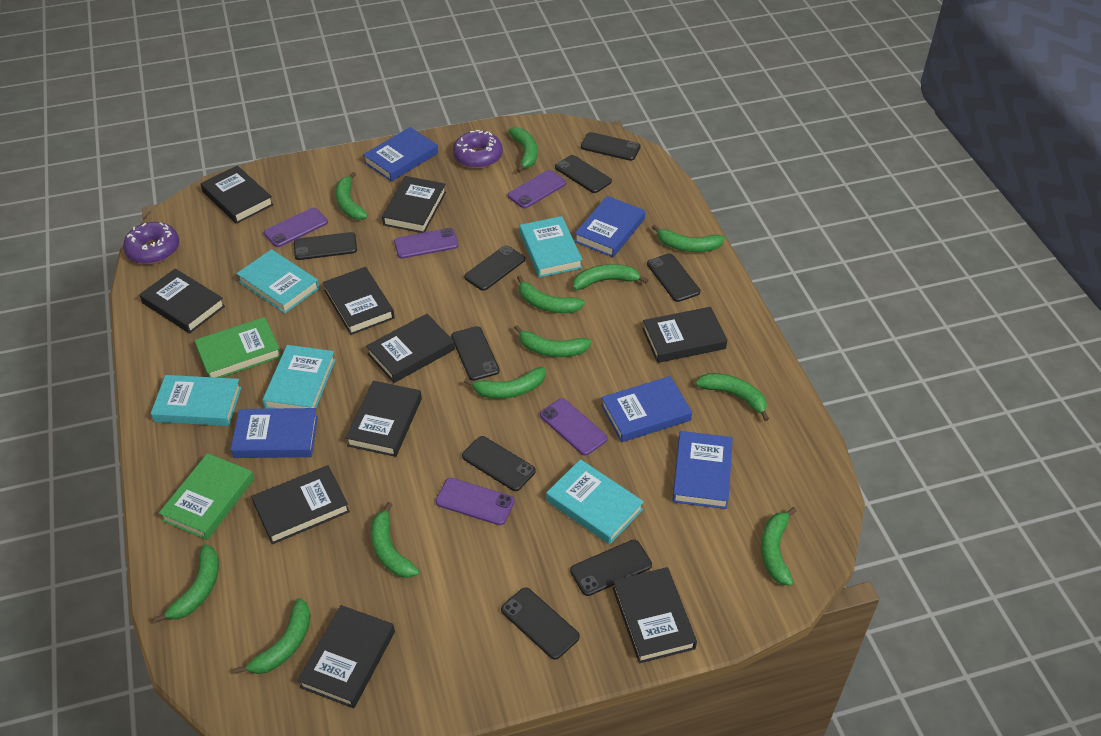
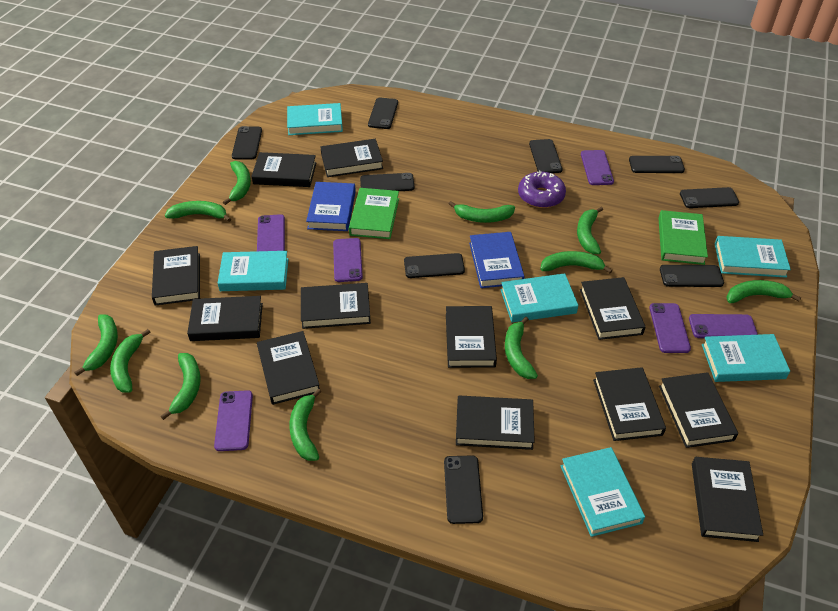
black book: 10 -> 12
blue book: 5 -> 2
green banana: 12 -> 11
purple donut: 2 -> 1
purple phone: 5 -> 6
turquoise book: 5 -> 6

